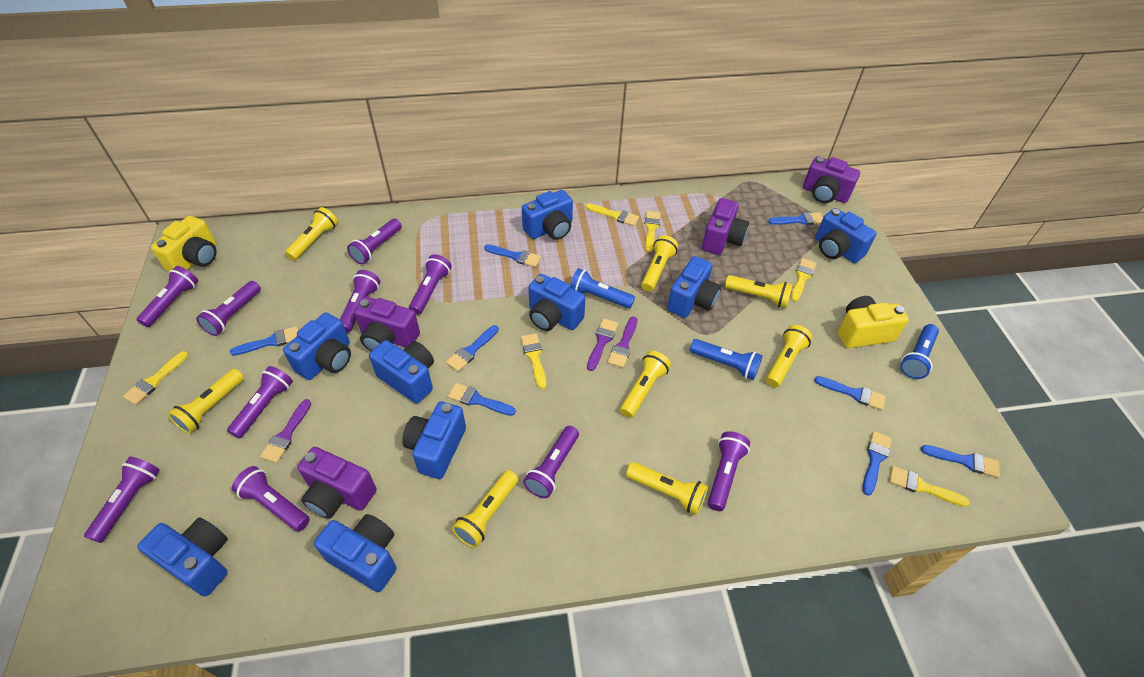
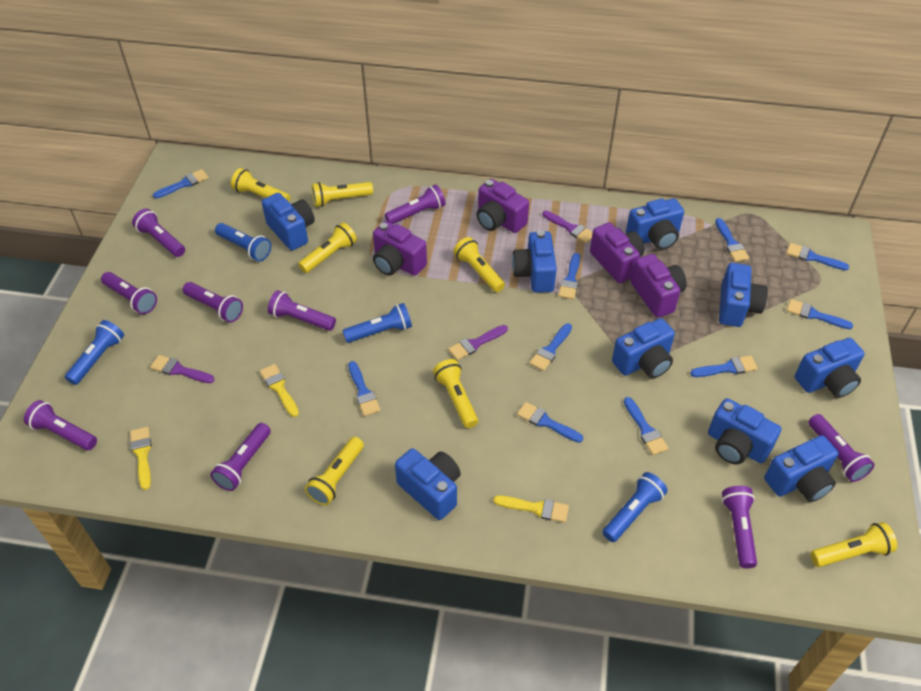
blue brush: 8 -> 10
blue flashlight: 3 -> 4
purple flashlight: 10 -> 9
yellow brush: 6 -> 3
yellow camera: 2 -> 0
yellow flashlight: 8 -> 7

